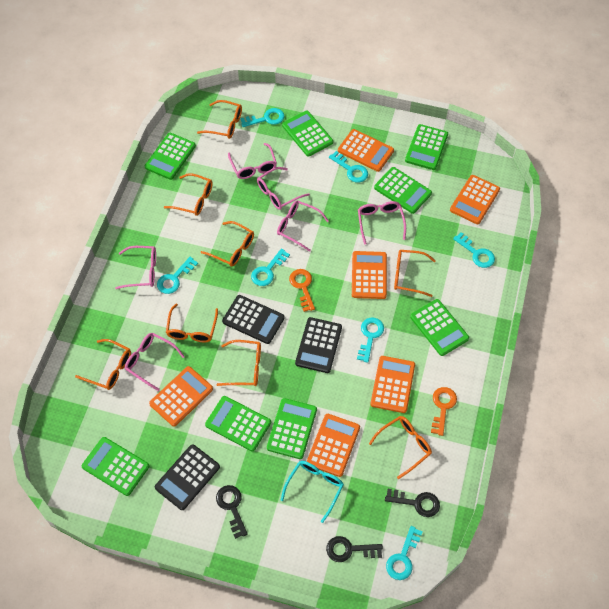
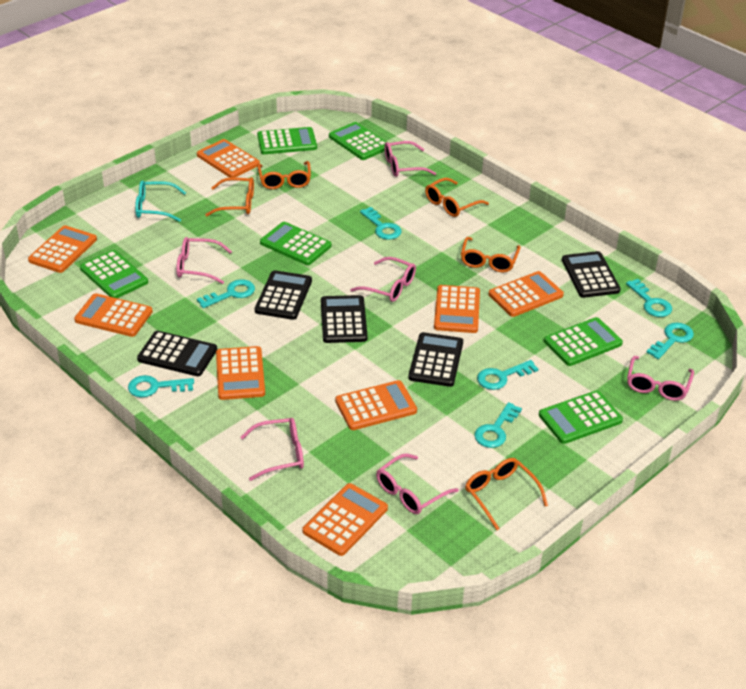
black calculator: 3 -> 5
black key: 3 -> 0
green calculator: 8 -> 6
orange calculator: 6 -> 8
orange glasses: 8 -> 5
orange key: 2 -> 0

